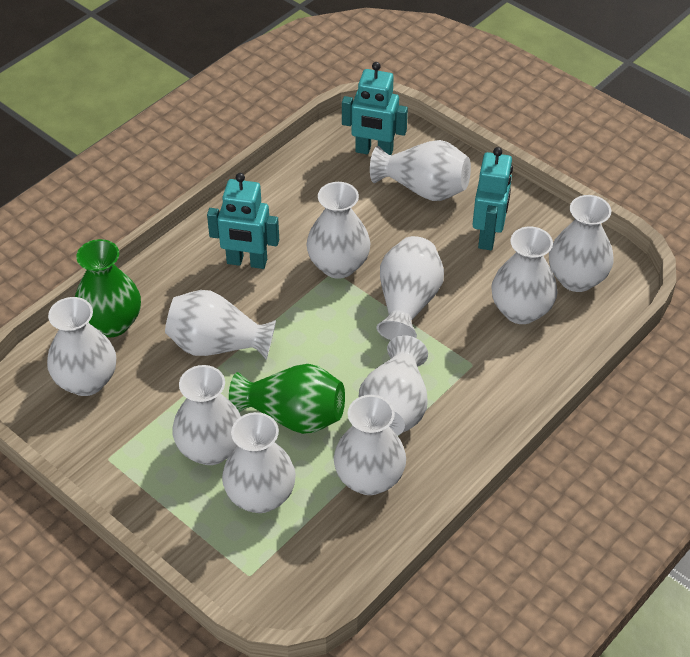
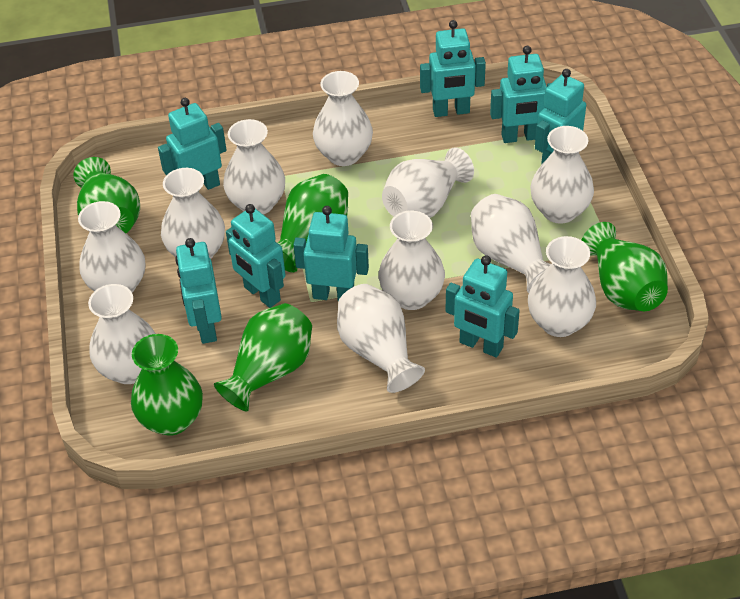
green vase: 2 -> 5
turquoise robot: 3 -> 8

